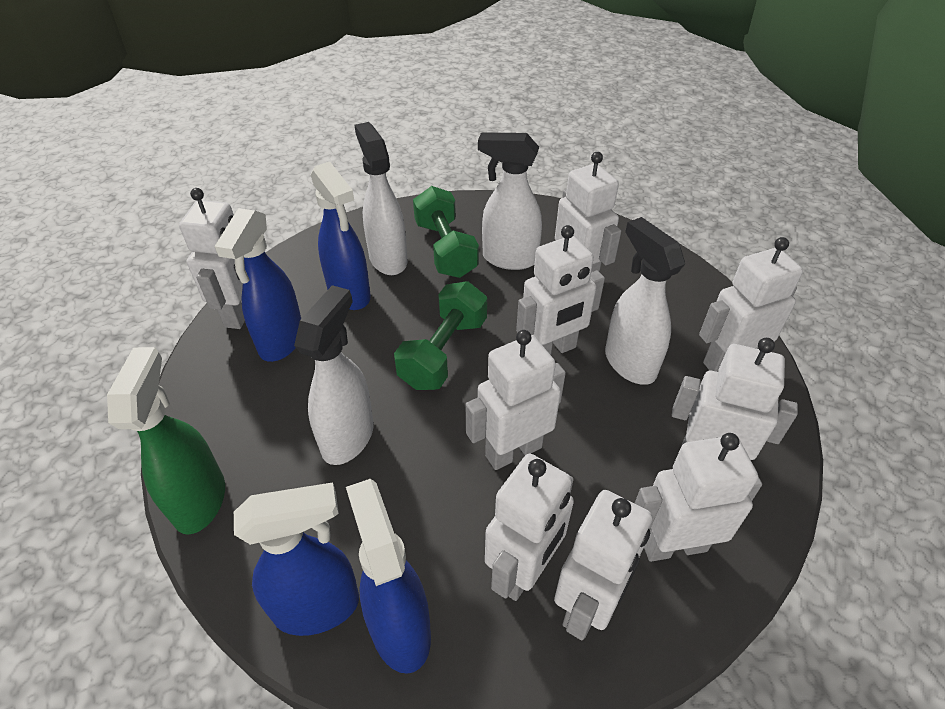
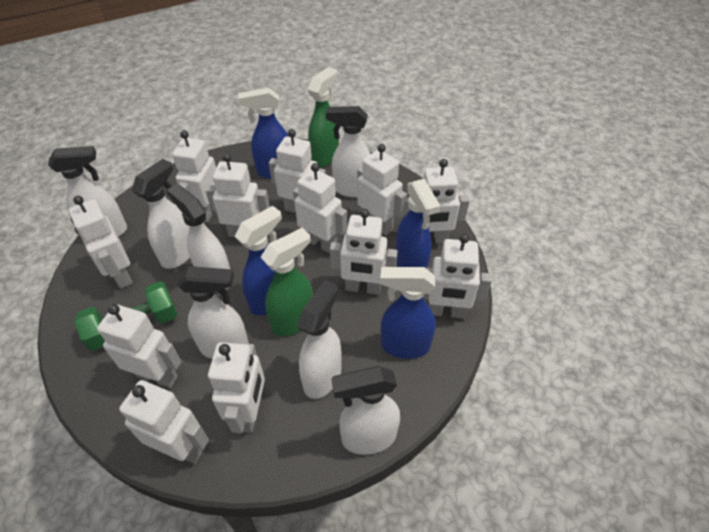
green dumbbell: 2 -> 1
green spray bottle: 1 -> 2
white robot: 9 -> 12
white spray bottle: 4 -> 7

